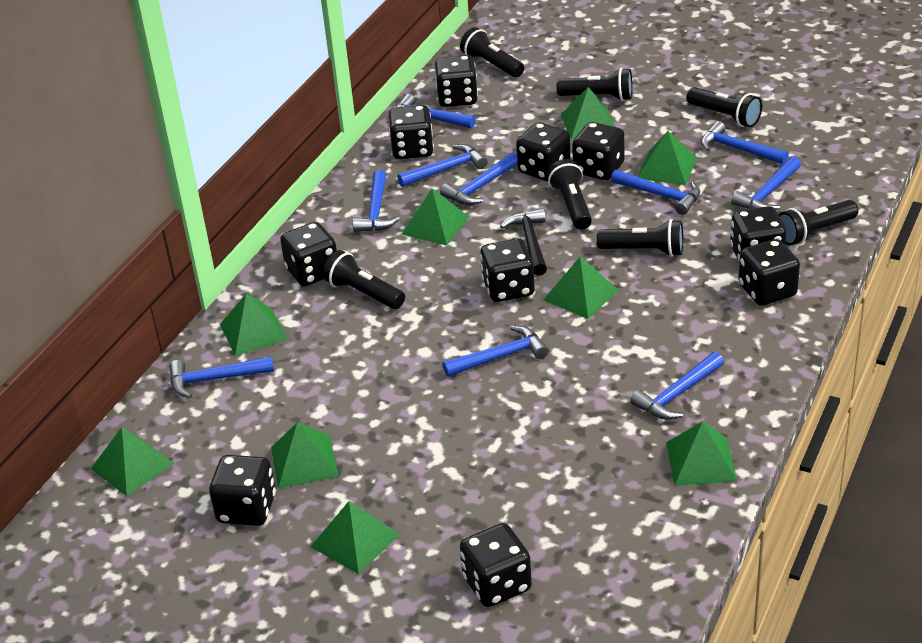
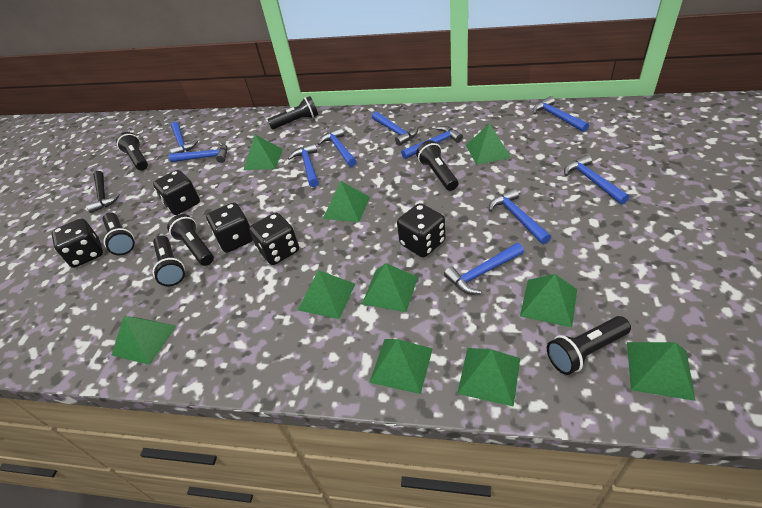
black dice: 10 -> 5
green pyramid: 9 -> 10

